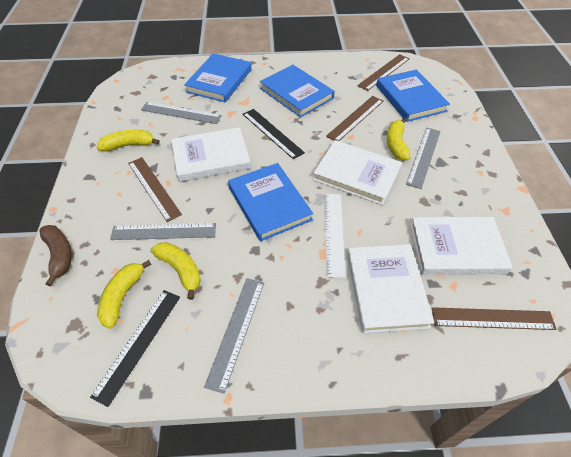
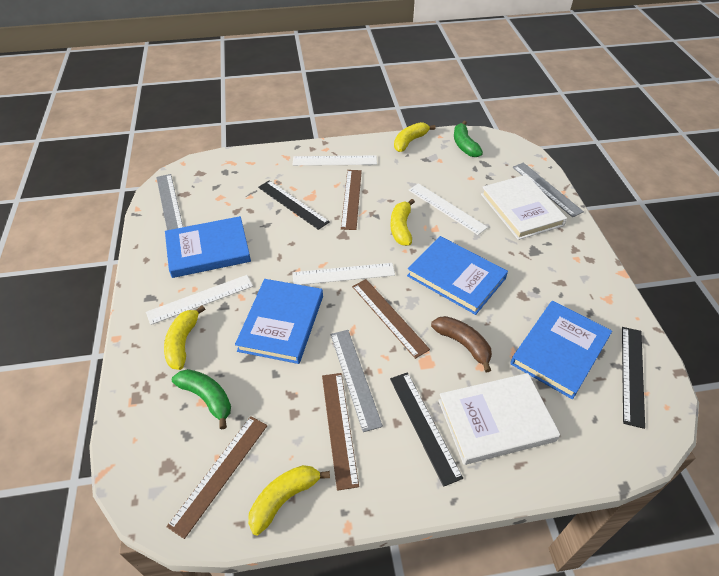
black ruler: 2 -> 3
green banana: 0 -> 2
grey ruler: 4 -> 3
white book: 4 -> 2
white ruler: 1 -> 4

